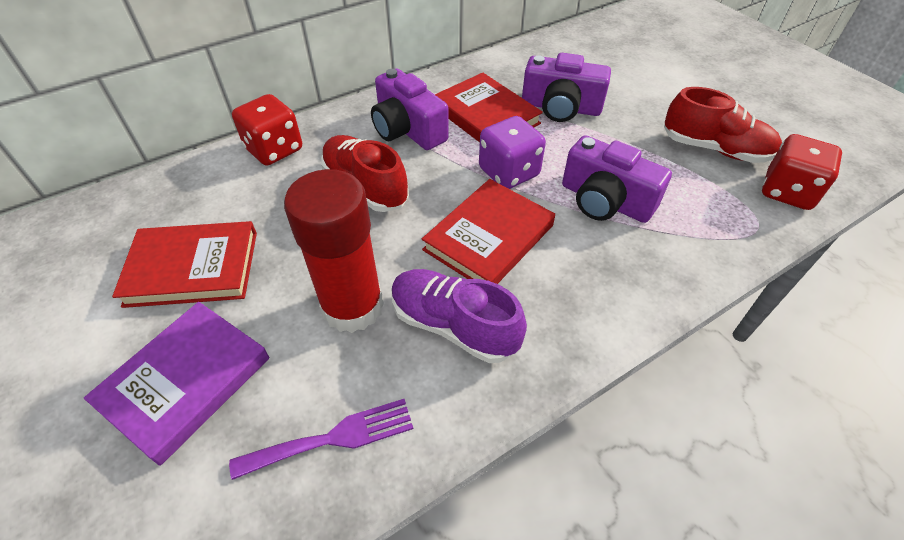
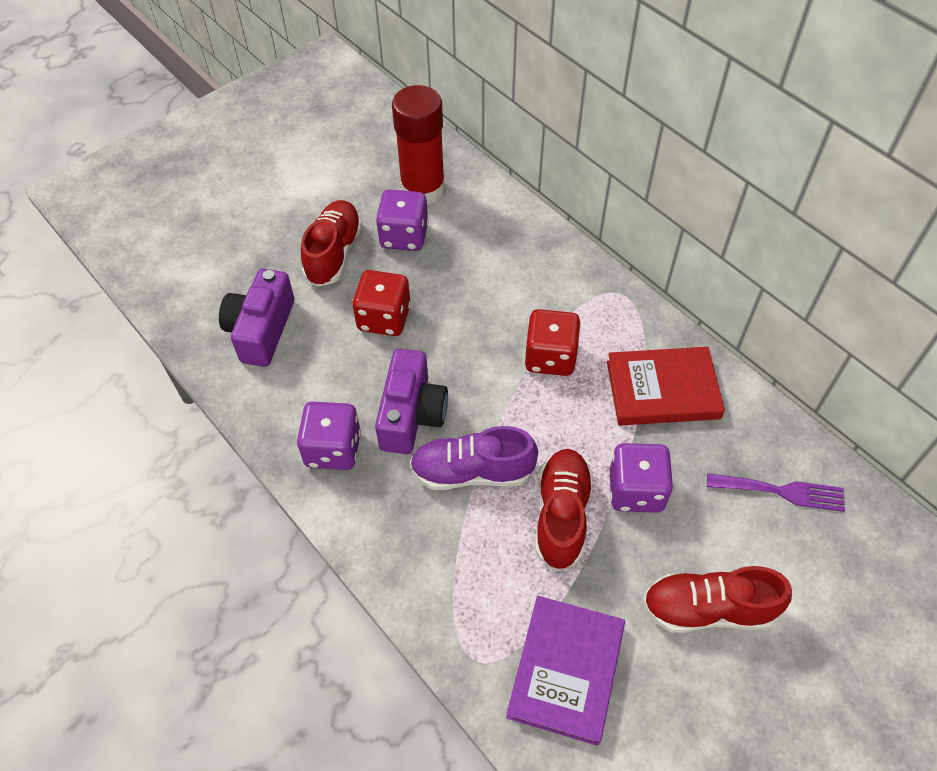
purple camera: 3 -> 2
purple dice: 1 -> 3
red book: 3 -> 1
red shoe: 2 -> 3

